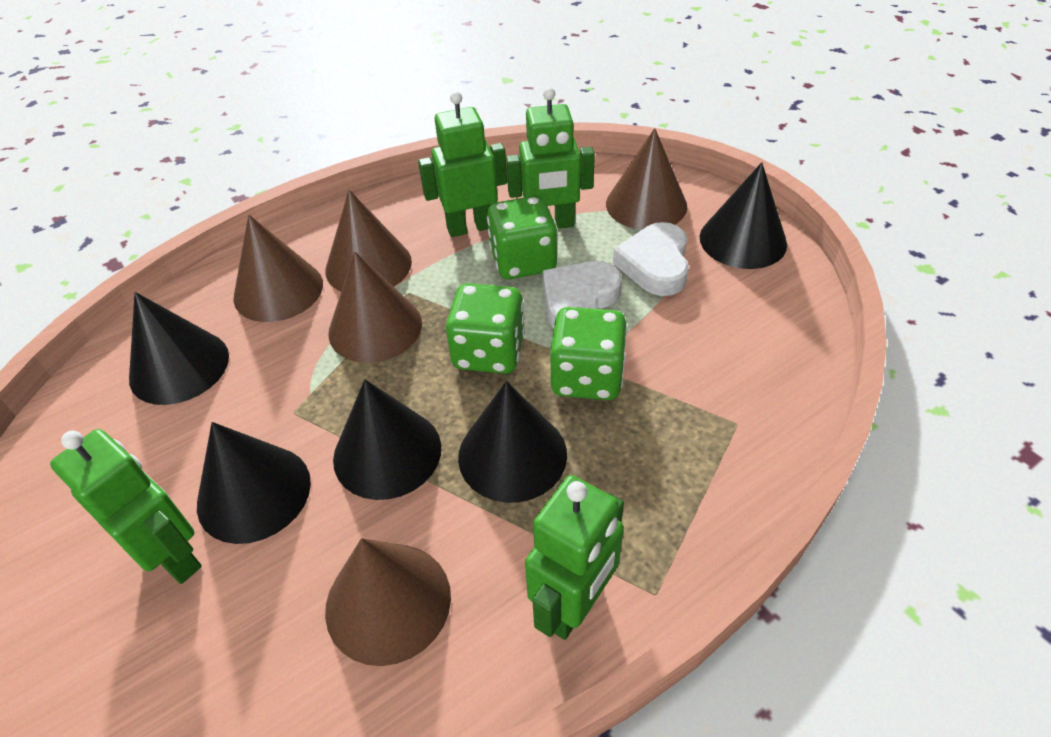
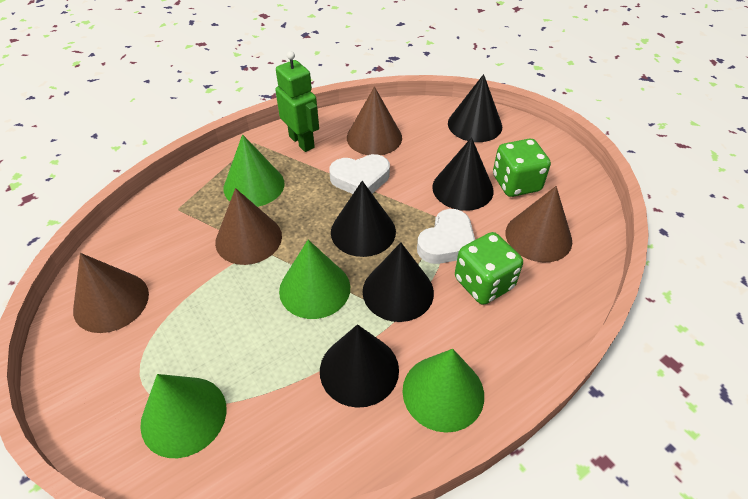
brown cone: 5 -> 4
green cone: 0 -> 4
green dice: 3 -> 2
green robot: 4 -> 1

